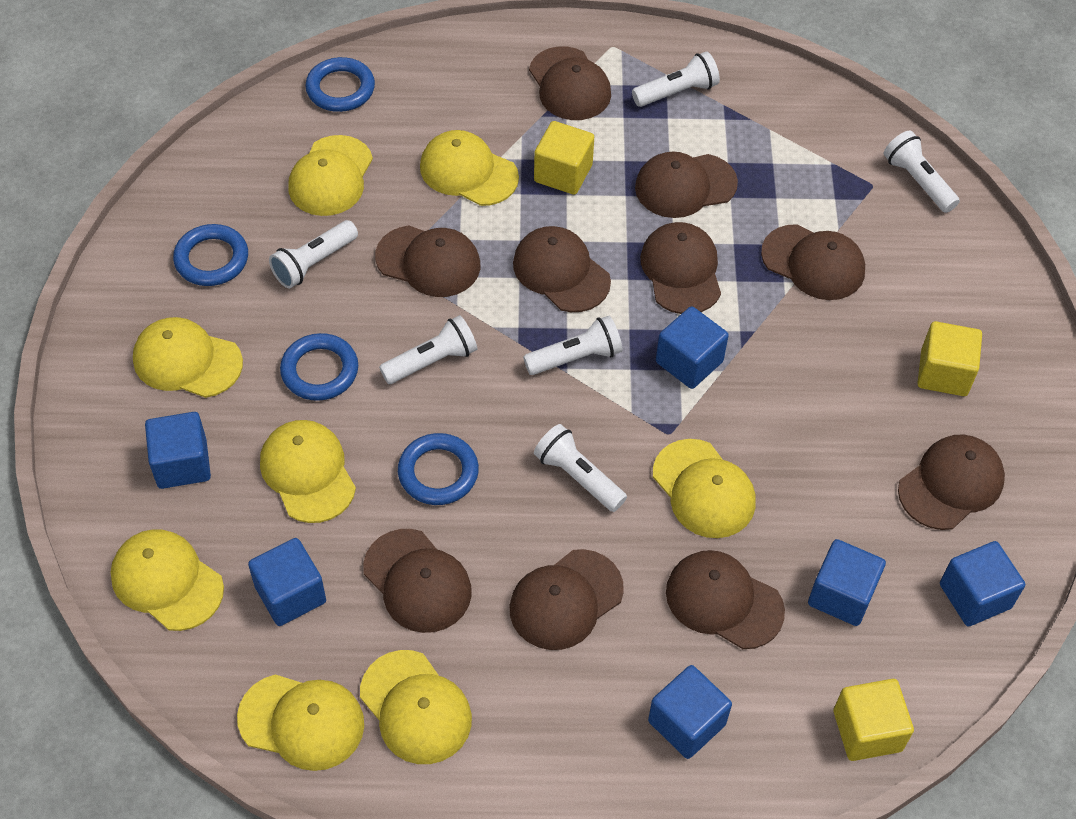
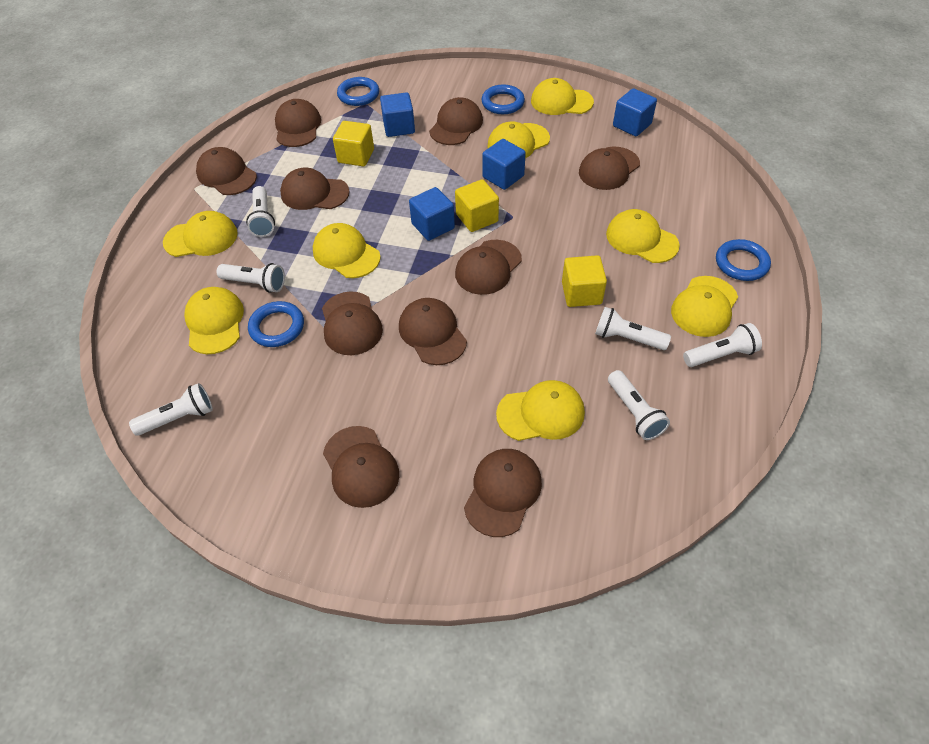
blue cube: 6 -> 4

